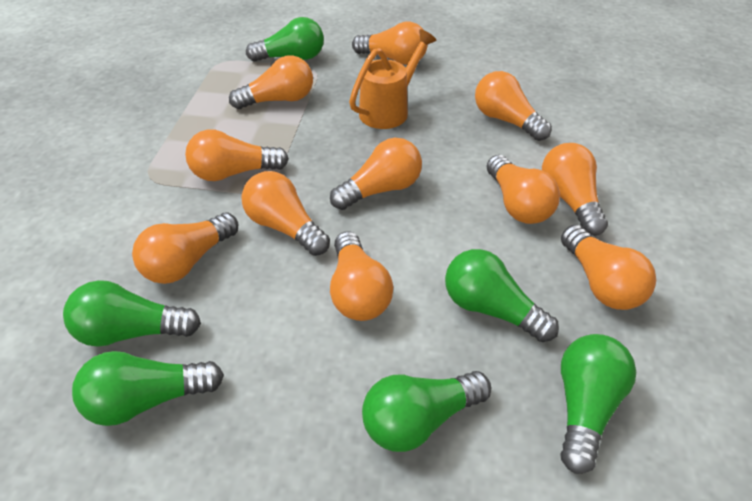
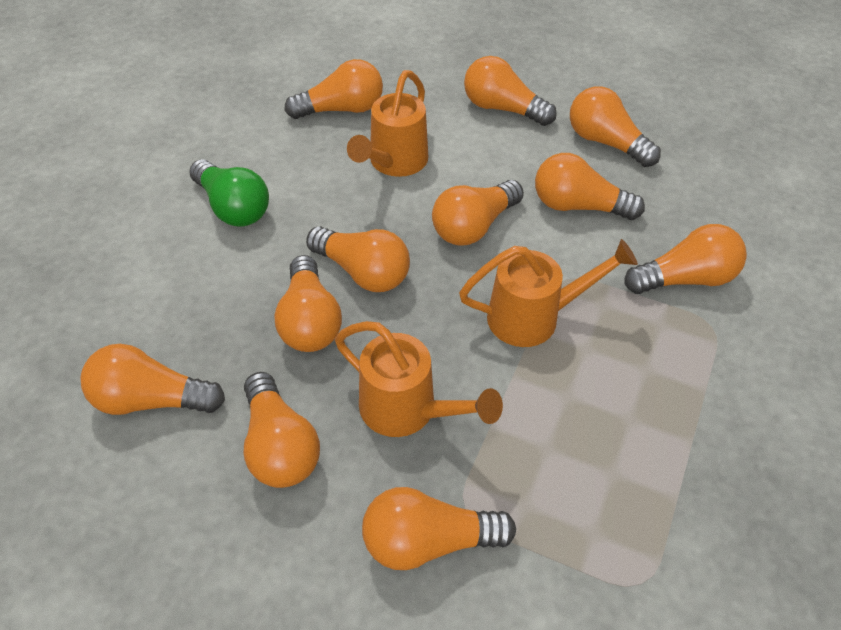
green light bulb: 6 -> 1
orange watering can: 1 -> 3

